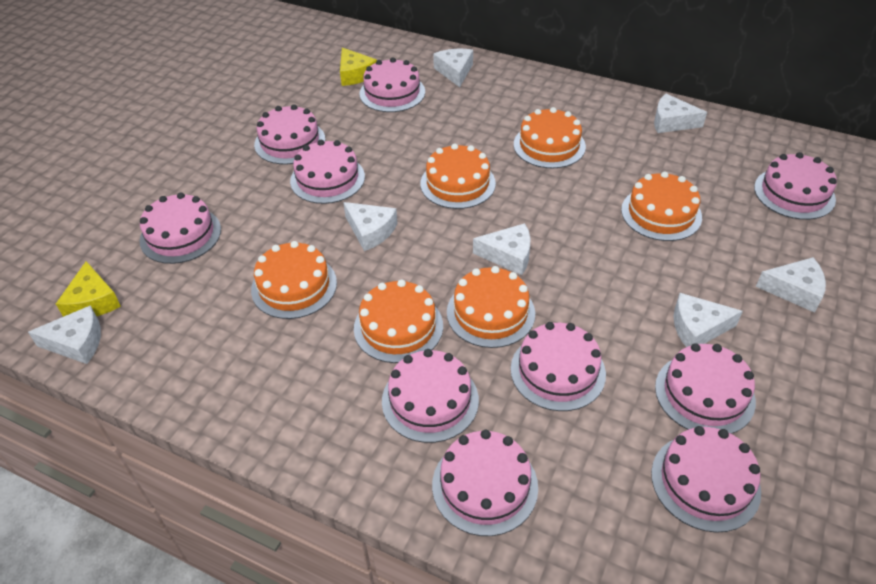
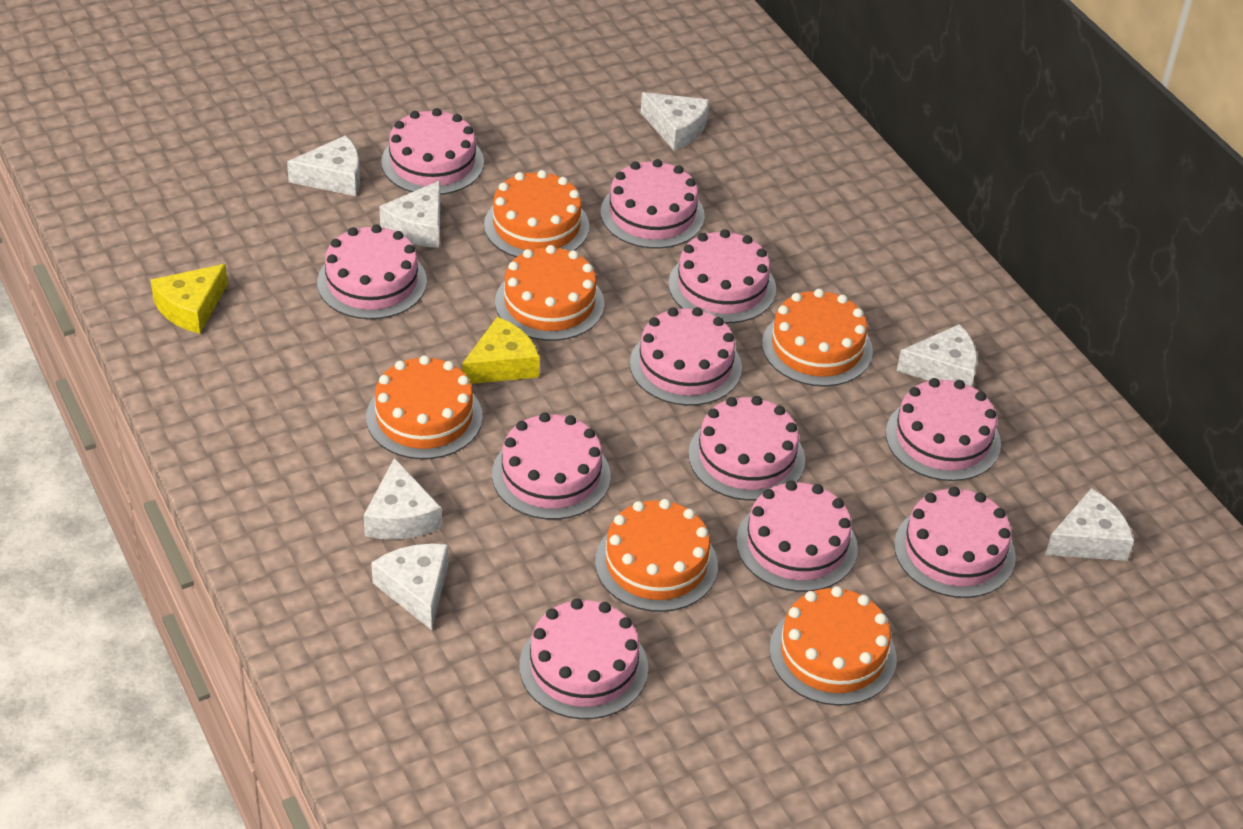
pink cake: 10 -> 11

